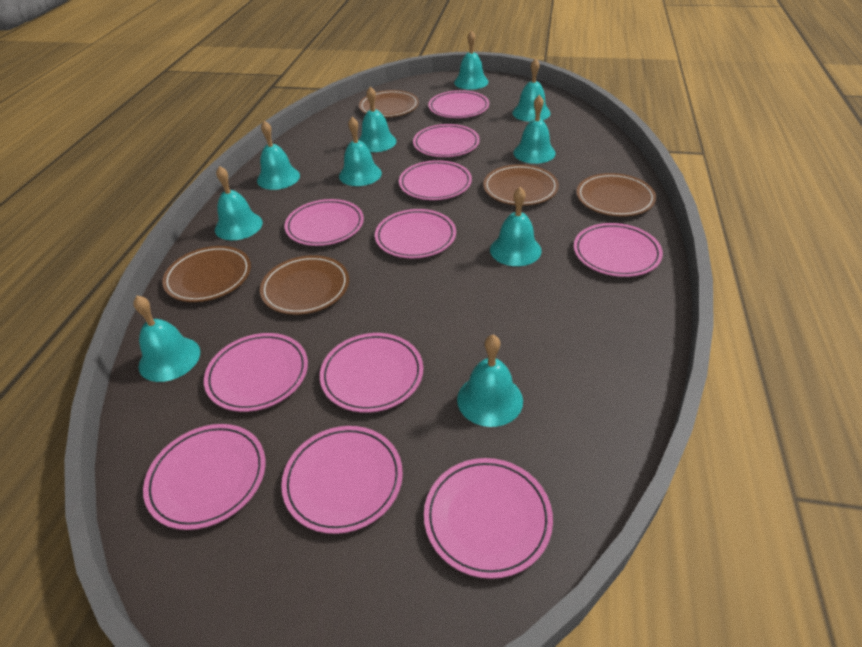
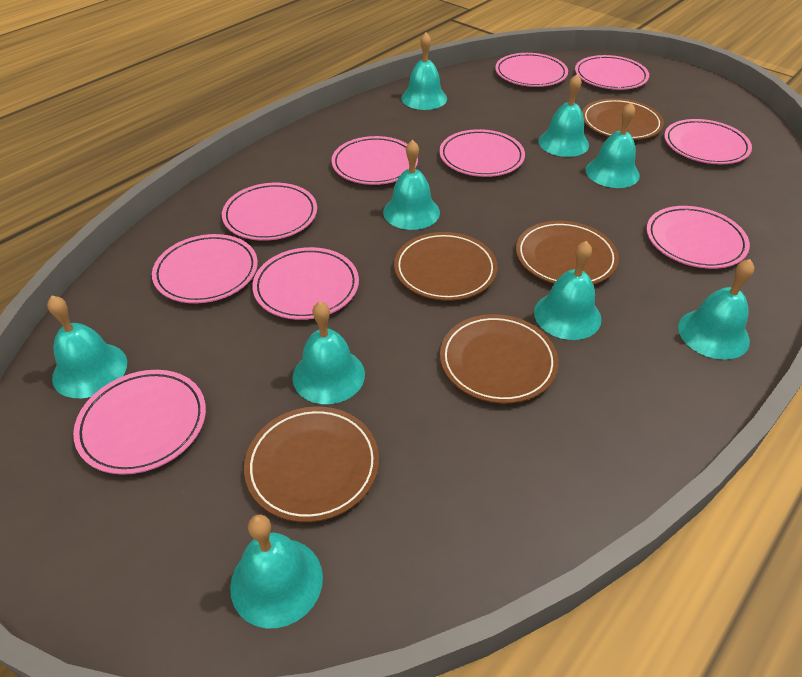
pink plate: 11 -> 10
turquoise bell: 10 -> 9

